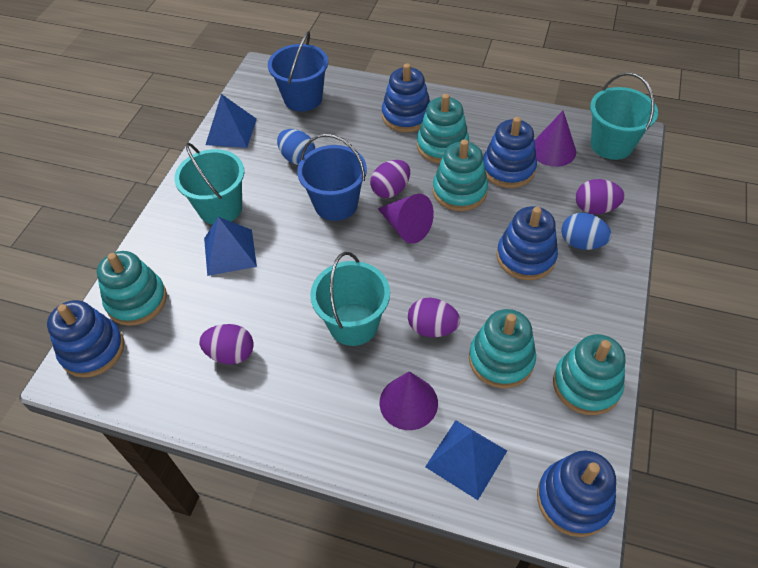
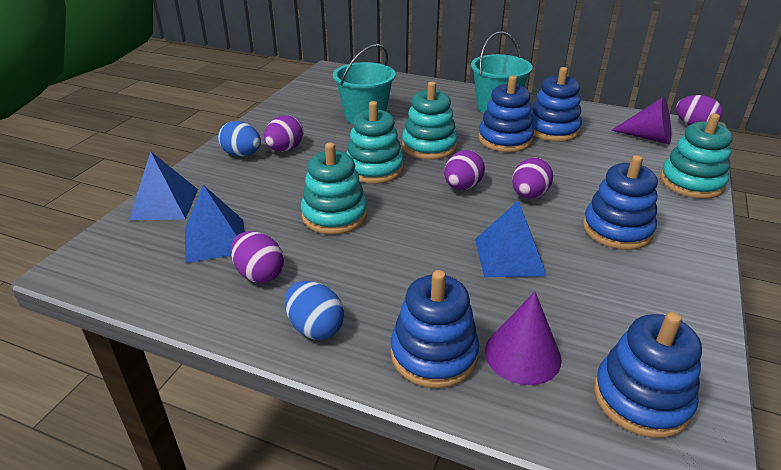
blue bucket: 2 -> 0
purple cone: 3 -> 2
purple egg: 4 -> 5
turquoise bucket: 3 -> 2
turquoise stacking toy: 5 -> 4

